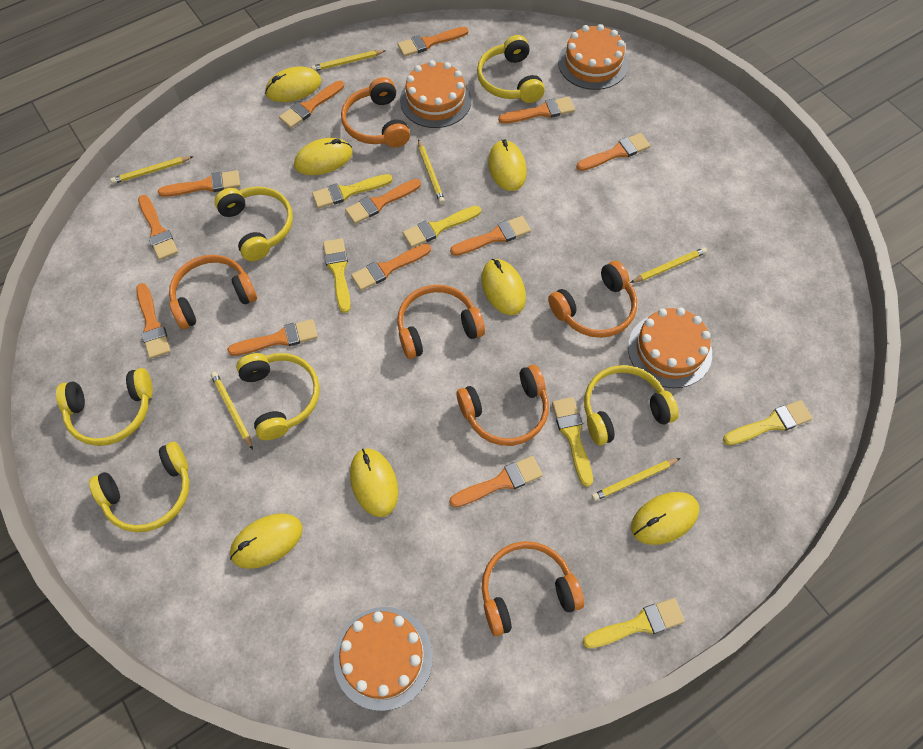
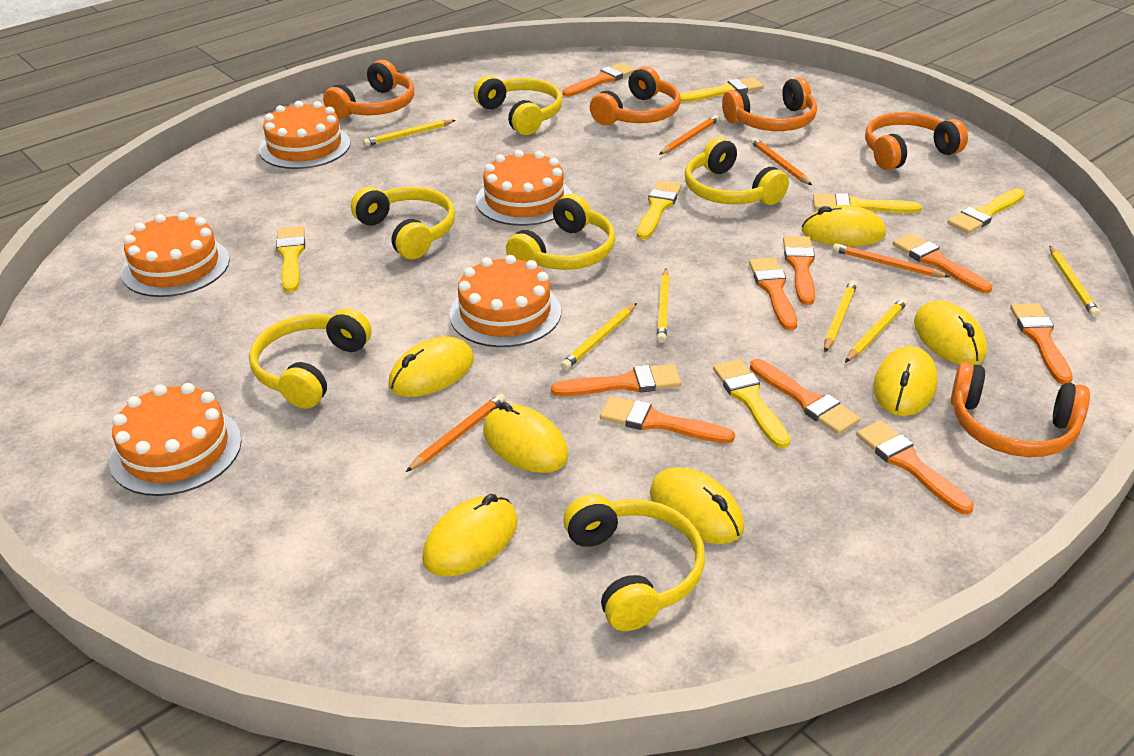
orange brush: 12 -> 9
orange cake: 4 -> 5
orange headphones: 6 -> 5
orange pencil: 0 -> 4

